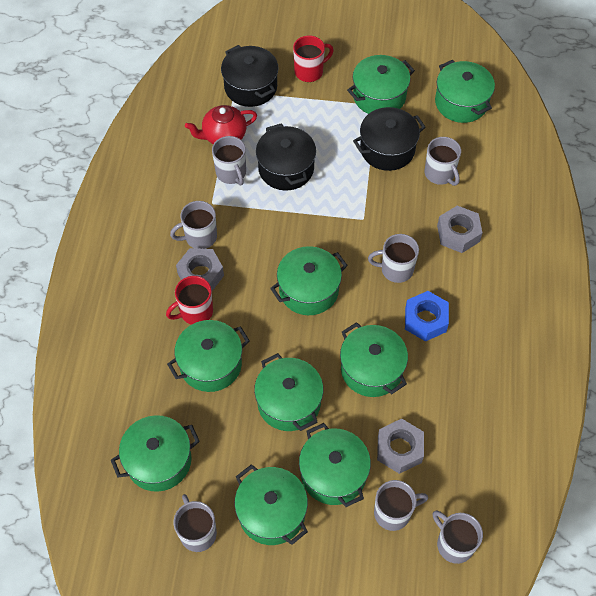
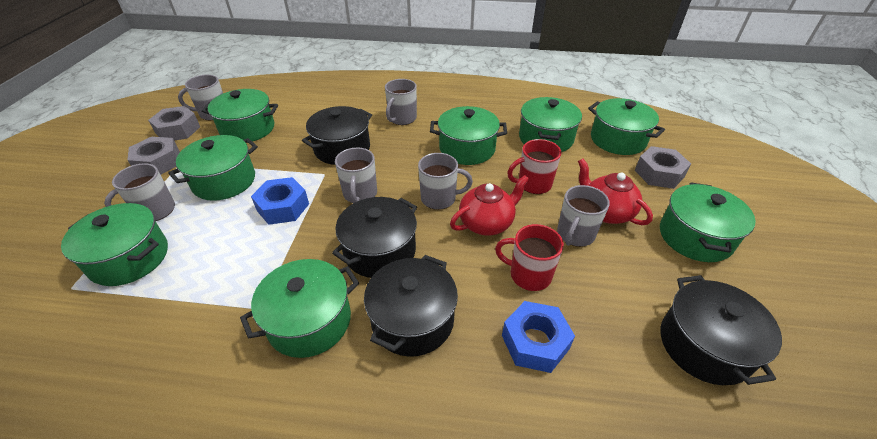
black pot: 3 -> 4
blue nut: 1 -> 2
green pot: 9 -> 8
grey mug: 7 -> 6
red teapot: 1 -> 2

